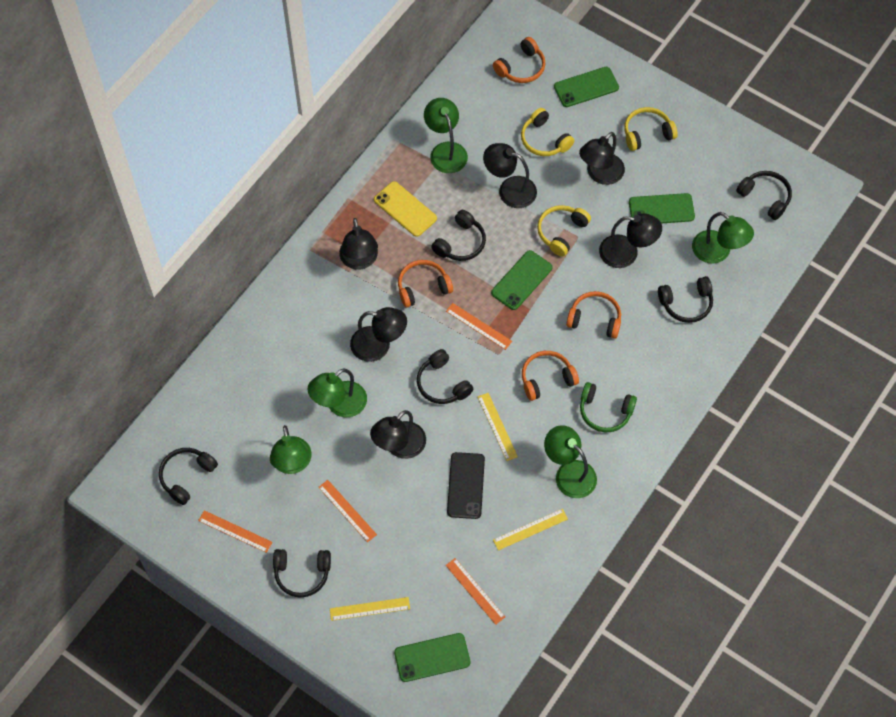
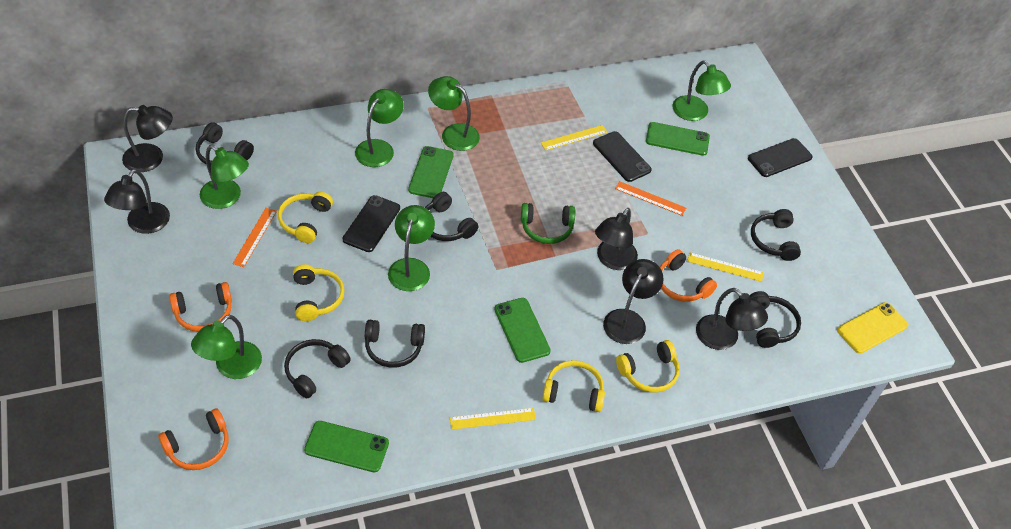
black lamp: 6 -> 5
black phone: 1 -> 3
green lamp: 5 -> 6
orange headphones: 4 -> 3
orange ruler: 4 -> 2
yellow headphones: 3 -> 4

